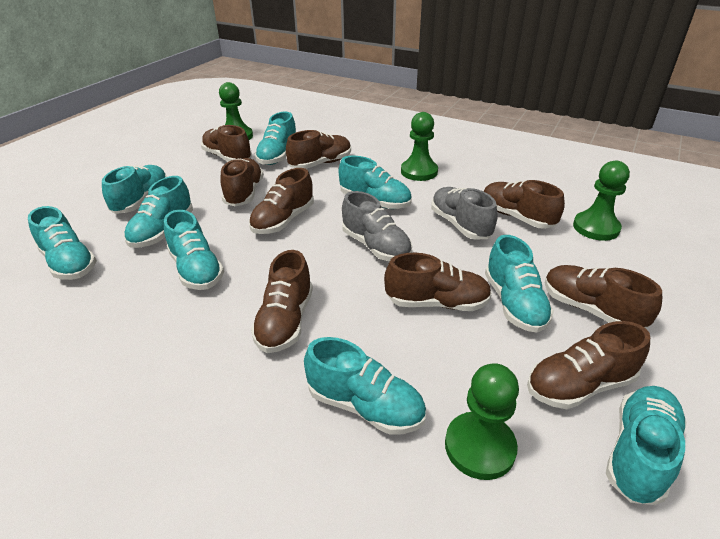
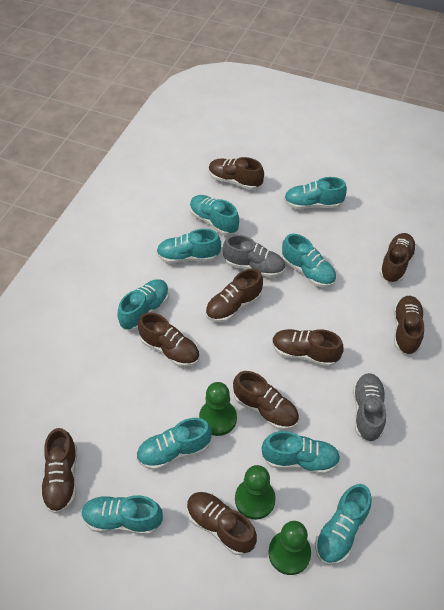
green pawn: 4 -> 3

